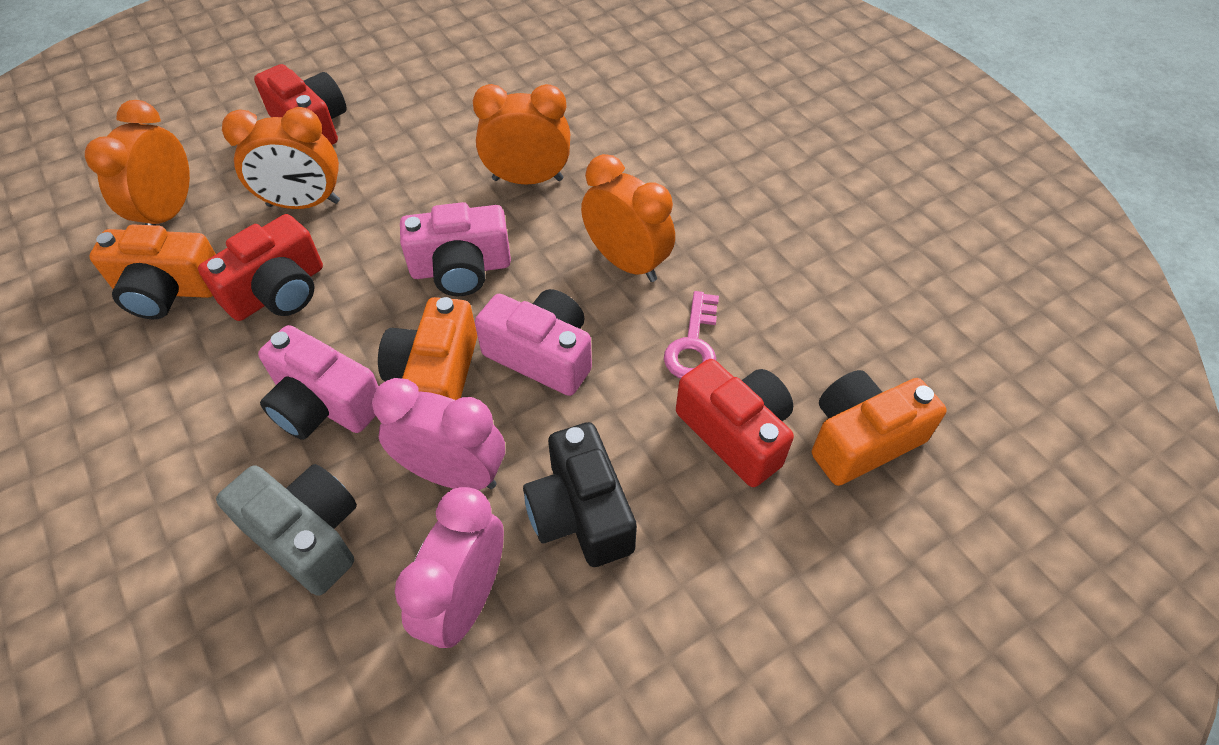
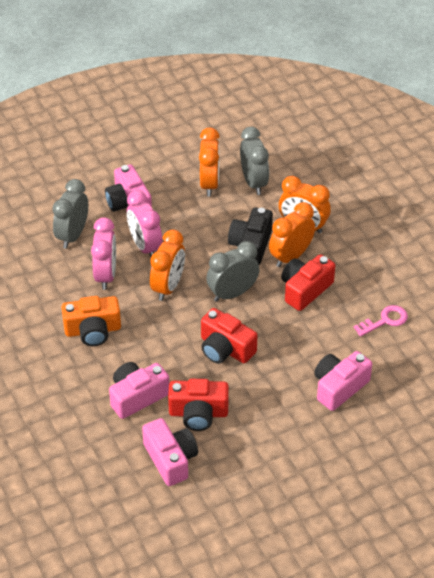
grey camera: 1 -> 0
grey clock: 0 -> 3
orange camera: 3 -> 1
pink camera: 3 -> 4

